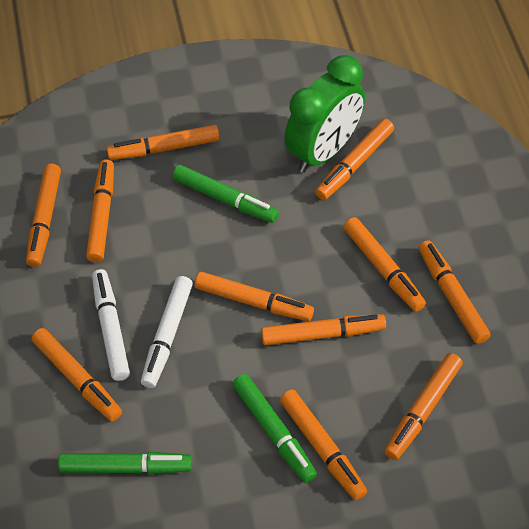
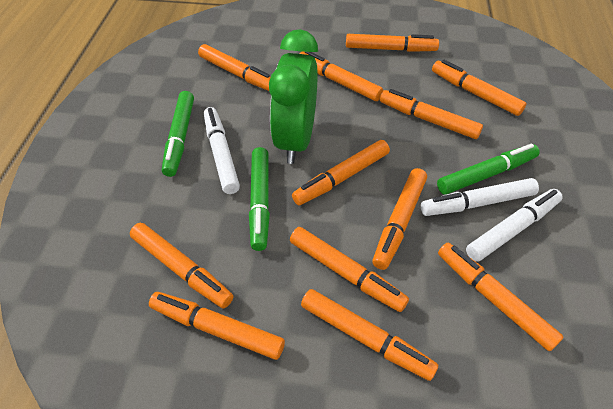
orange marker: 11 -> 12
white marker: 2 -> 3

